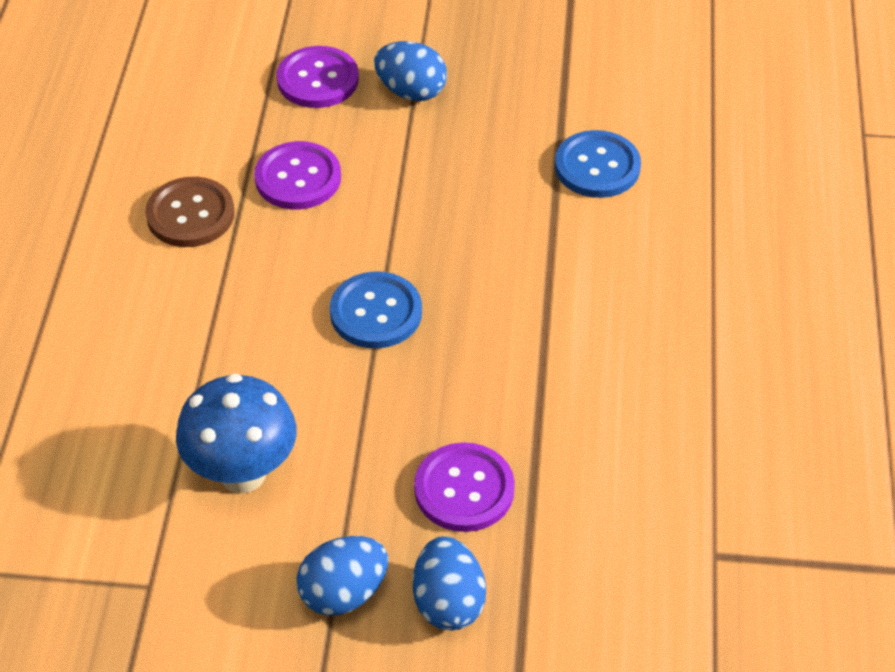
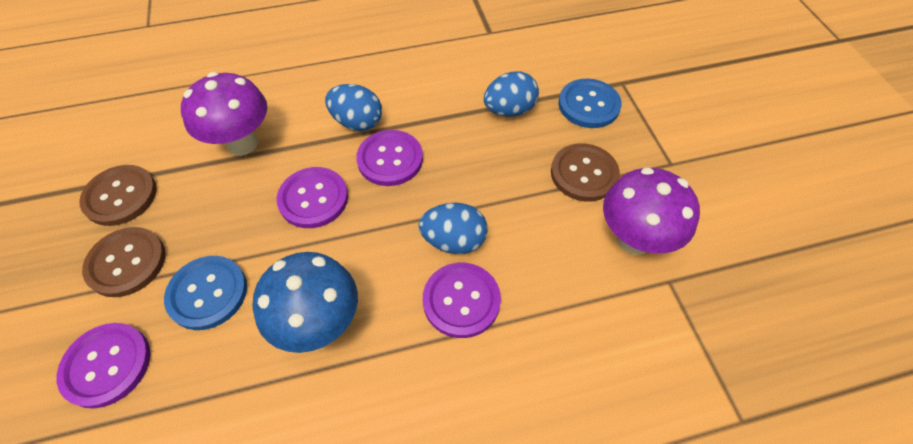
brown button: 1 -> 3
purple button: 3 -> 4
purple mushroom: 0 -> 2

